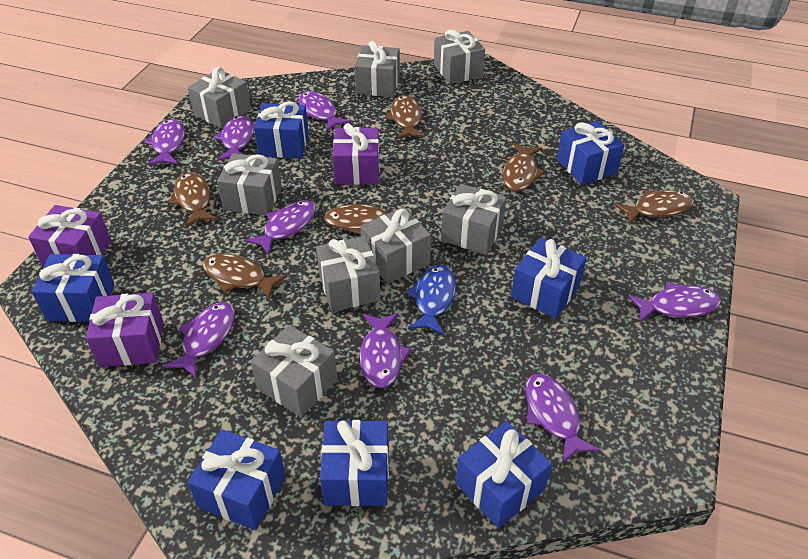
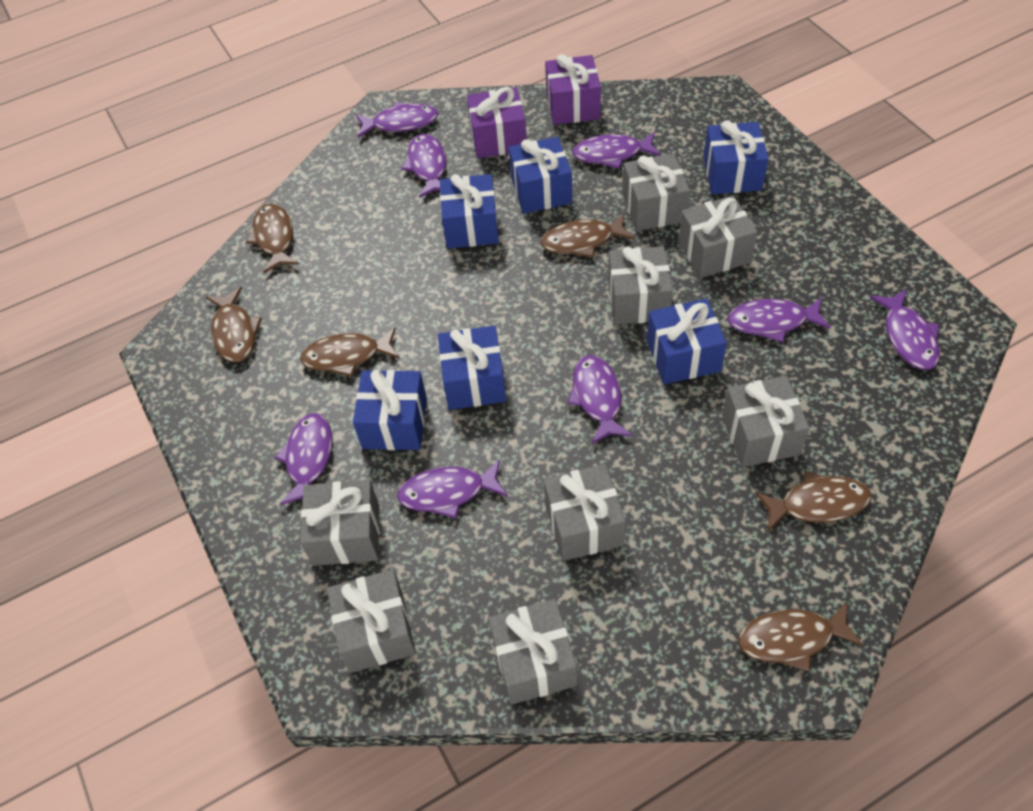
blue fish: 1 -> 0
blue gift: 7 -> 6
purple gift: 3 -> 2

